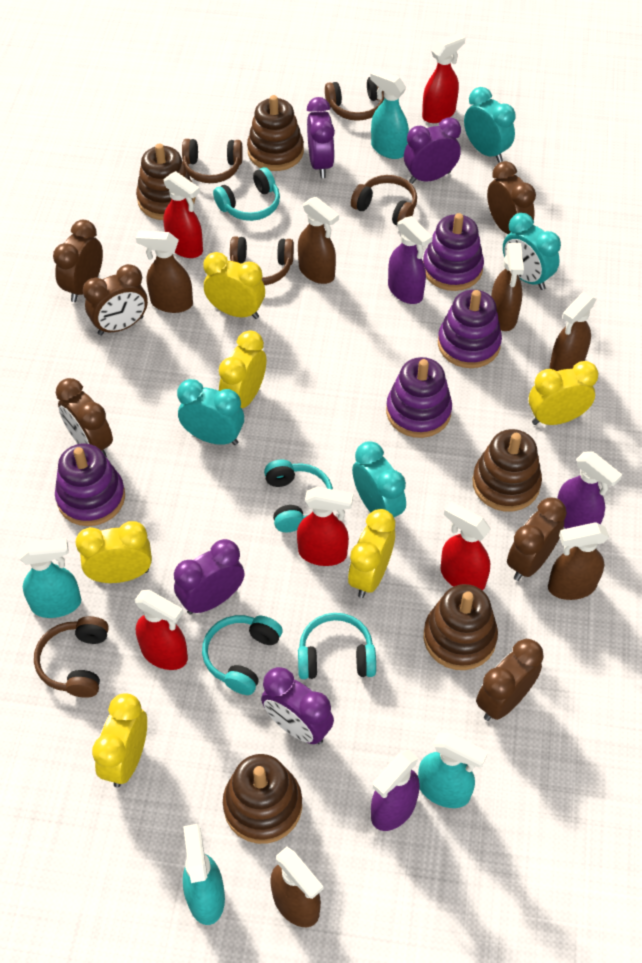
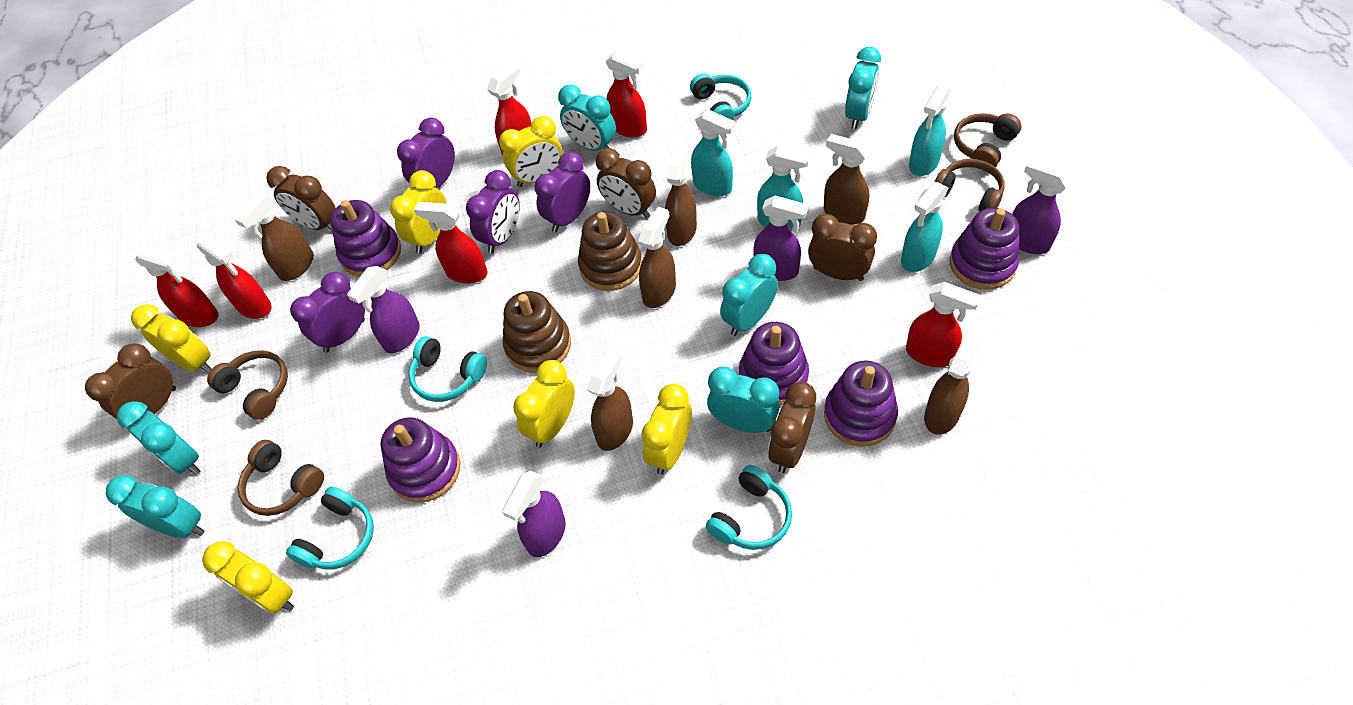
brown clock: 6 -> 5
brown headphones: 5 -> 4
brown stacking toy: 5 -> 2
purple spray bottle: 3 -> 4
purple stacking toy: 4 -> 5
red spray bottle: 5 -> 6
turquoise clock: 4 -> 6

